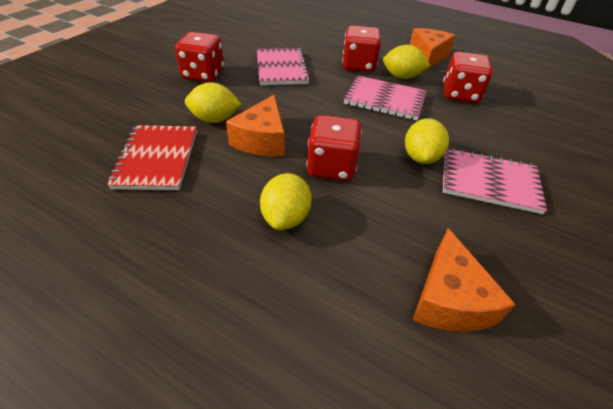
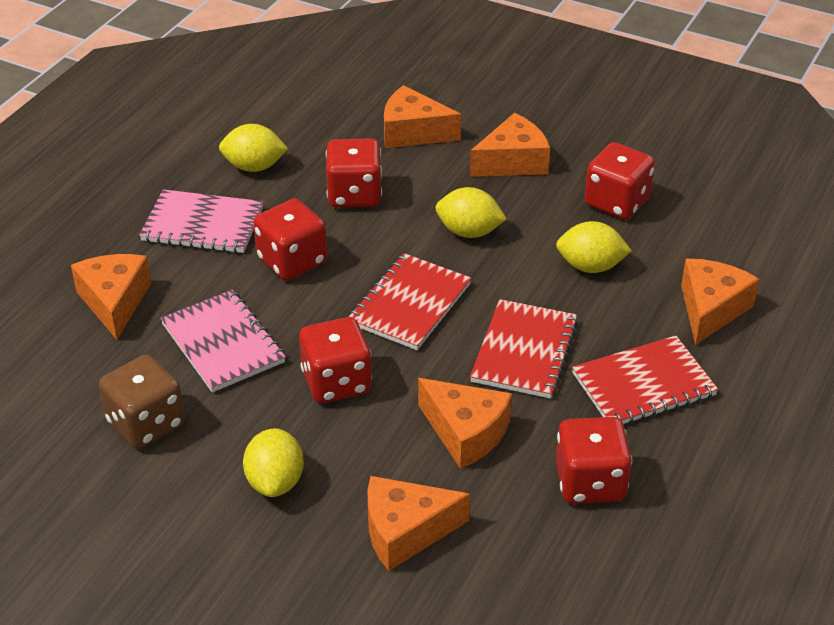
brown dice: 0 -> 1
orange cheese: 3 -> 6
pink notebook: 3 -> 2
red dice: 4 -> 5
red notebook: 1 -> 3

